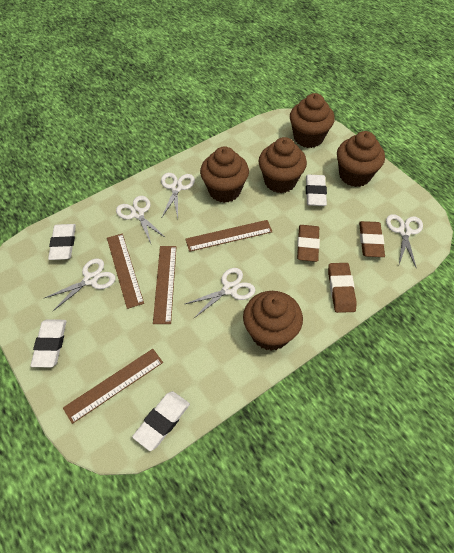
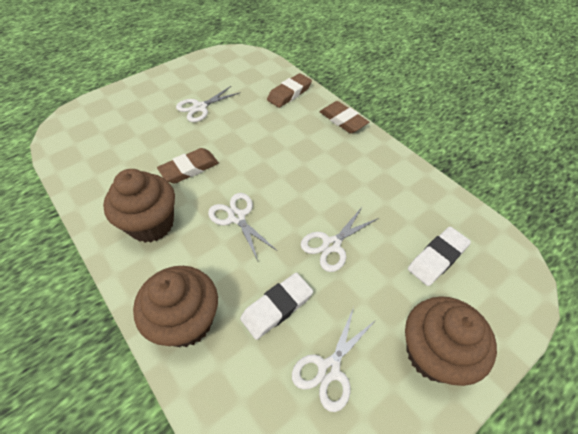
brown cupcake: 5 -> 3
brown ruler: 4 -> 0
white eraser: 4 -> 2
white scissors: 5 -> 4

